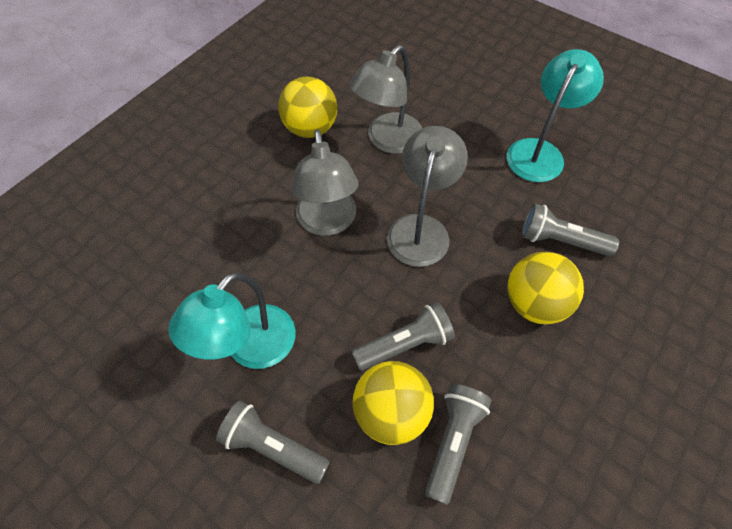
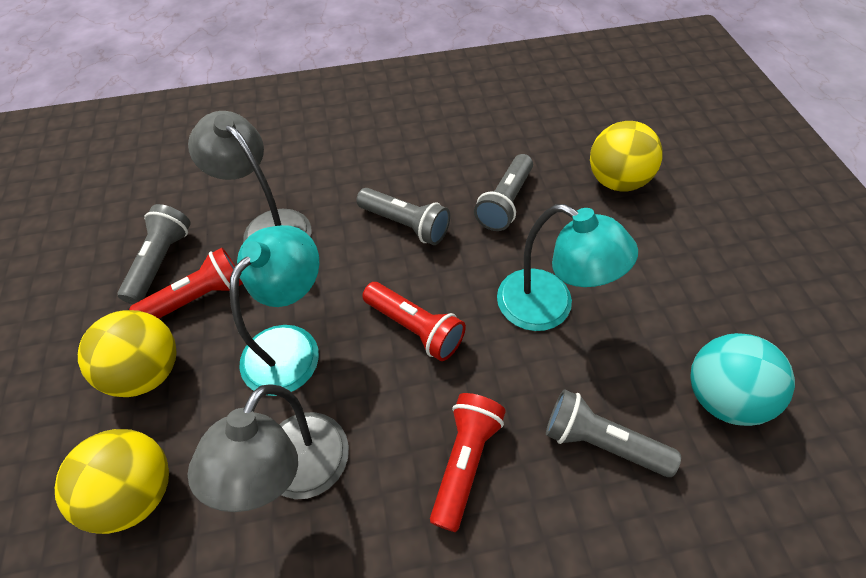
grey lamp: 3 -> 2
red flashlight: 0 -> 3
turquoise ball: 0 -> 1

